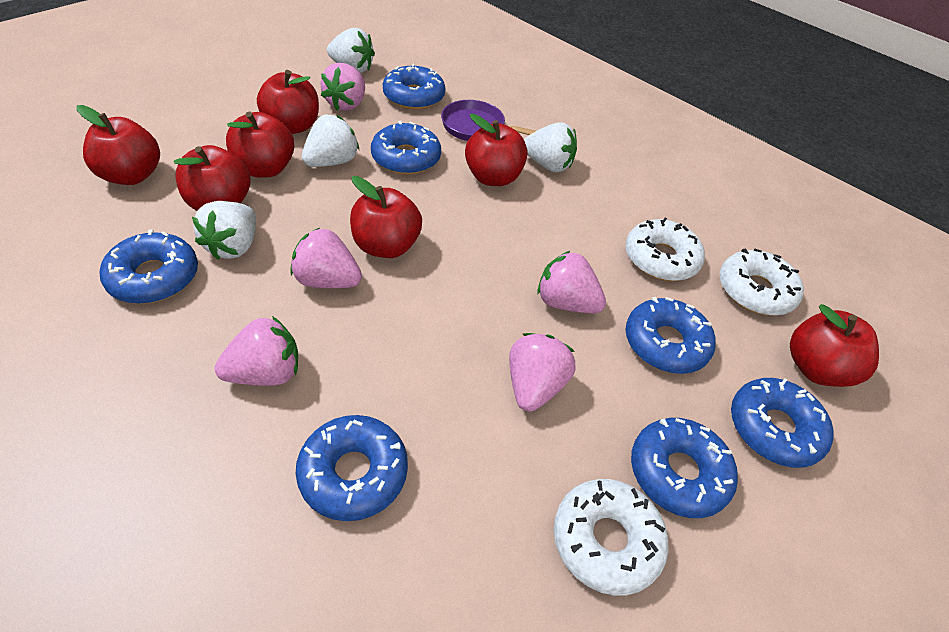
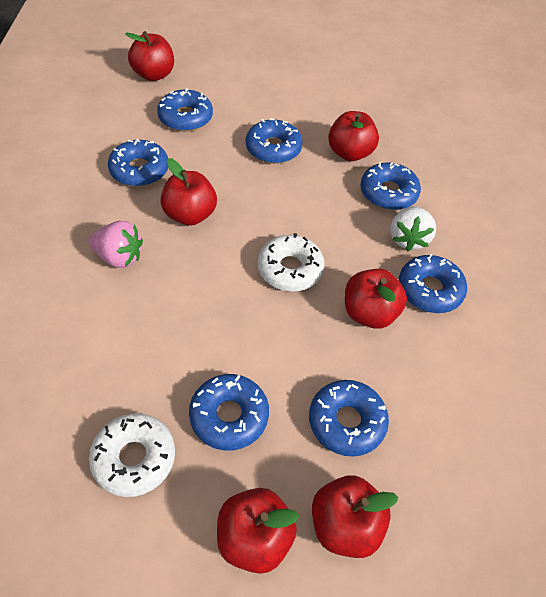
pink strawberry: 5 -> 1
purple pan: 1 -> 0
red apple: 7 -> 6
white donut: 3 -> 2
white strawberry: 4 -> 1

